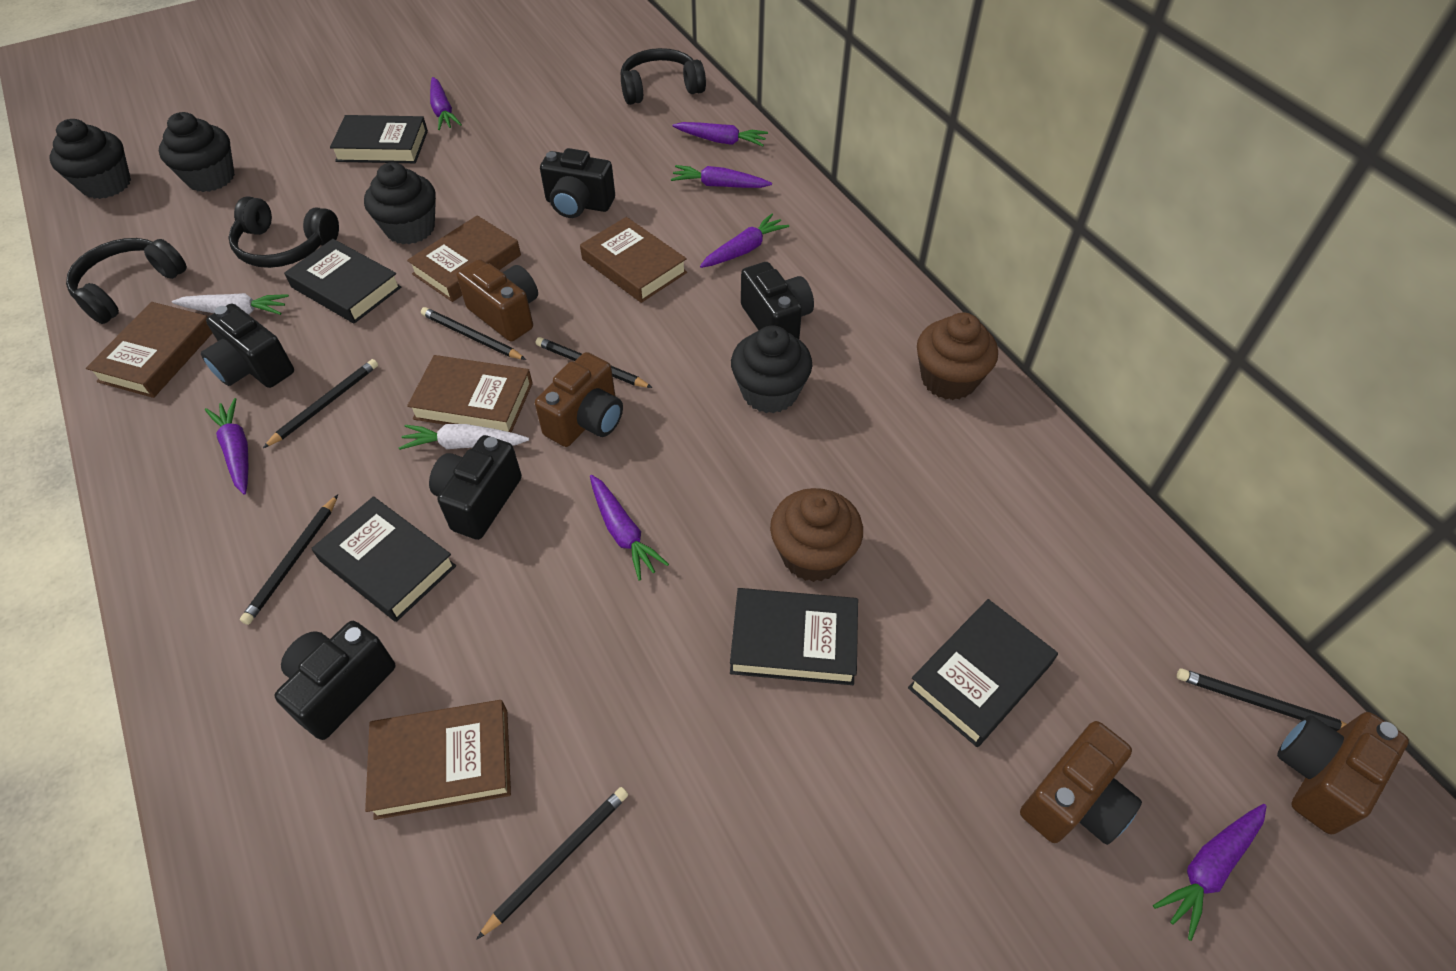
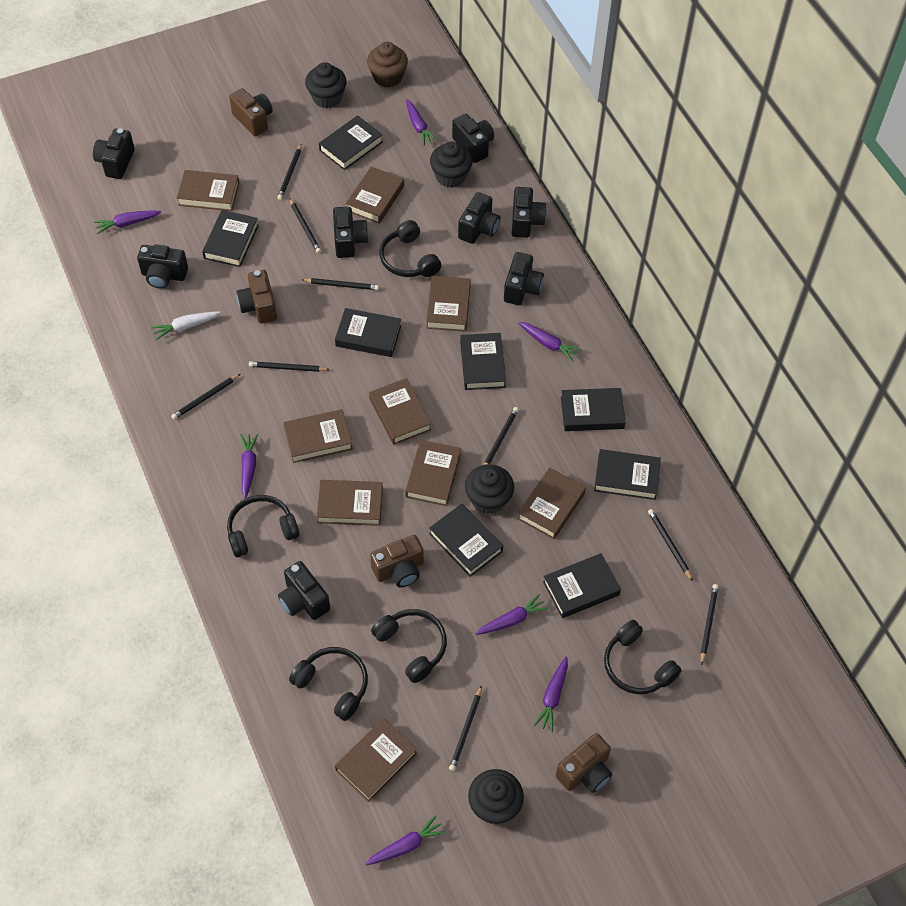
black book: 5 -> 8
black camera: 5 -> 8
black headphones: 3 -> 5
black pencil: 6 -> 9
brown book: 5 -> 9
brown cupcake: 2 -> 1
white carrot: 2 -> 1

